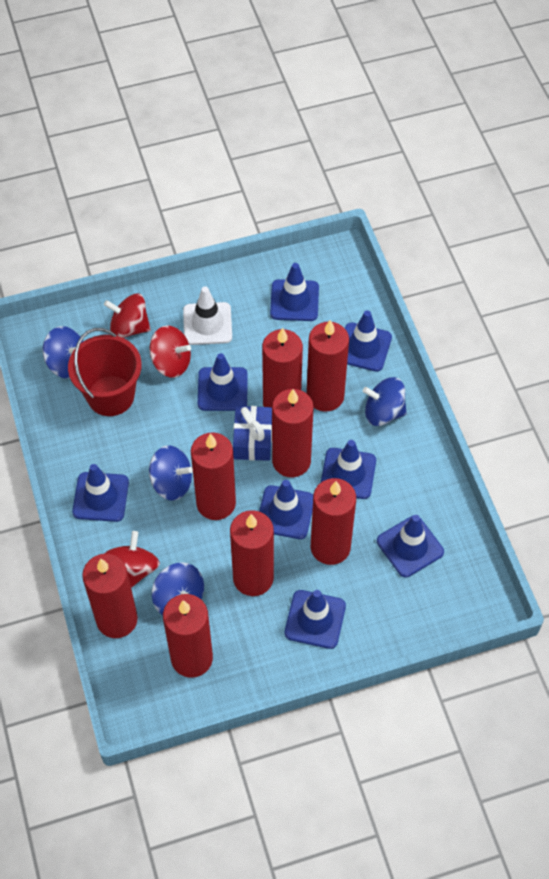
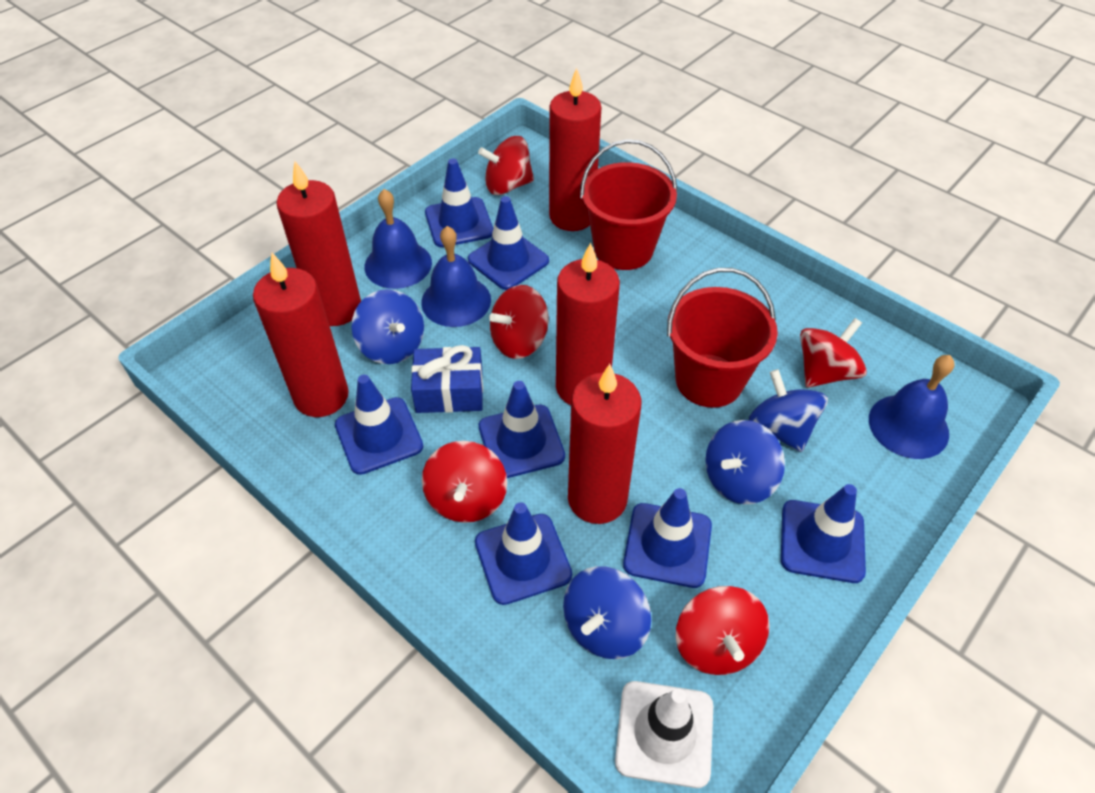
blue bell: 0 -> 3
blue traffic cone: 8 -> 7
red bucket: 1 -> 2
red candle: 8 -> 5
red spinning top: 3 -> 5

